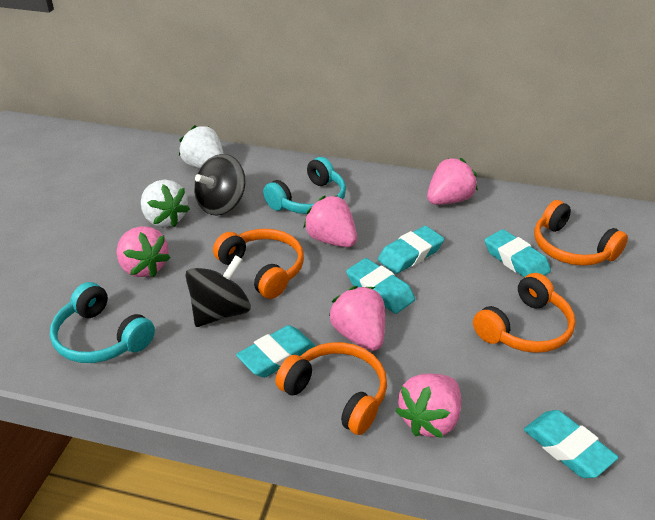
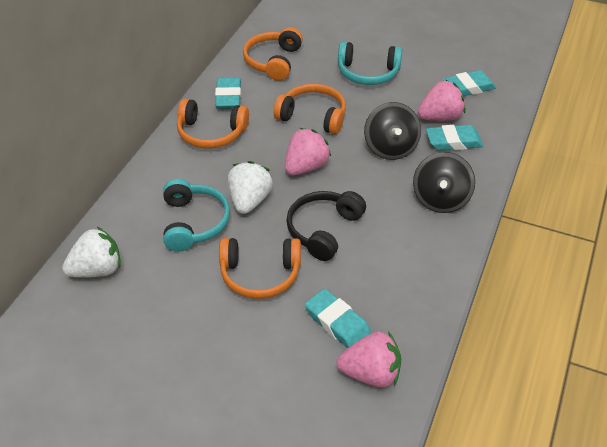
black headphones: 0 -> 1
pink strawberry: 5 -> 3
turquoise eraser: 5 -> 4

